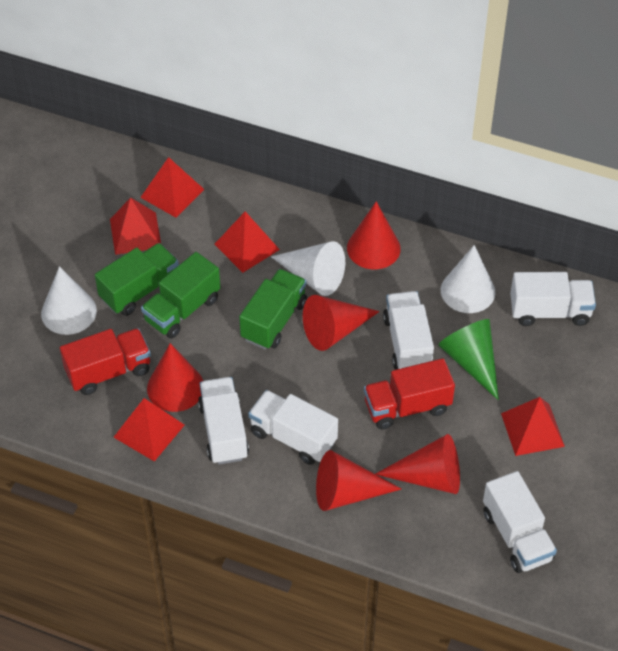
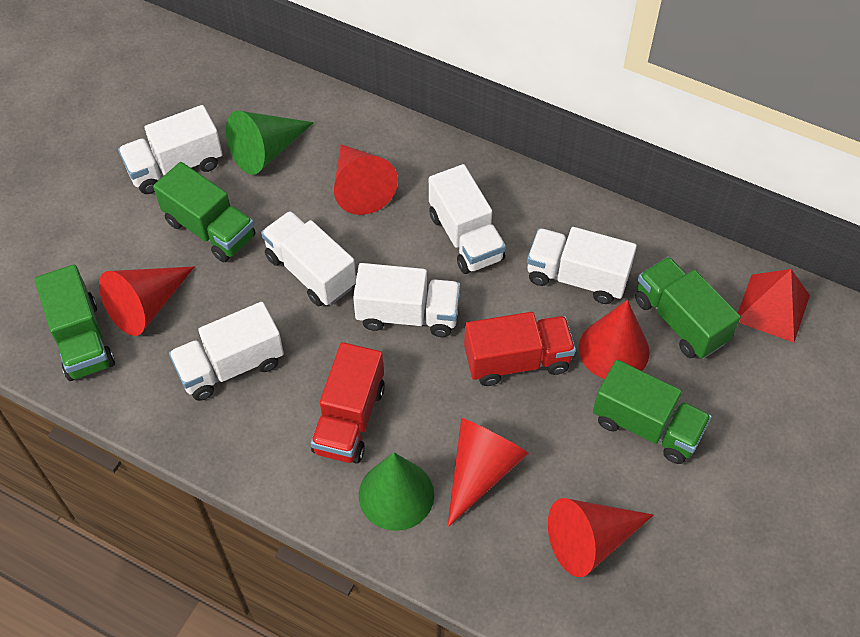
green cone: 1 -> 2
green truck: 3 -> 4
red pyramid: 5 -> 1
white cone: 3 -> 0
white truck: 5 -> 6

